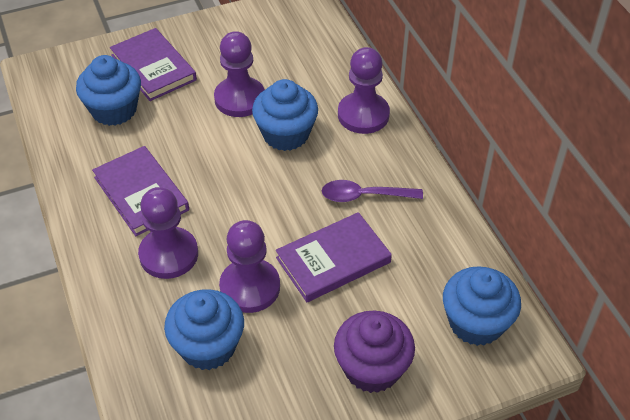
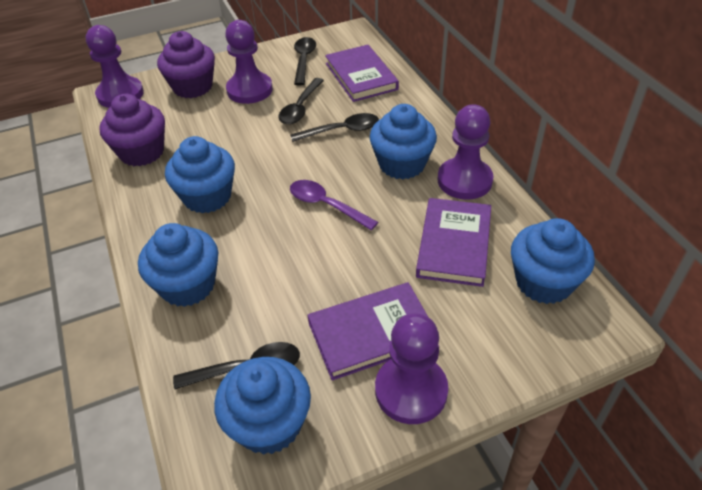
black spoon: 0 -> 4
blue cupcake: 4 -> 5
purple cupcake: 1 -> 2

